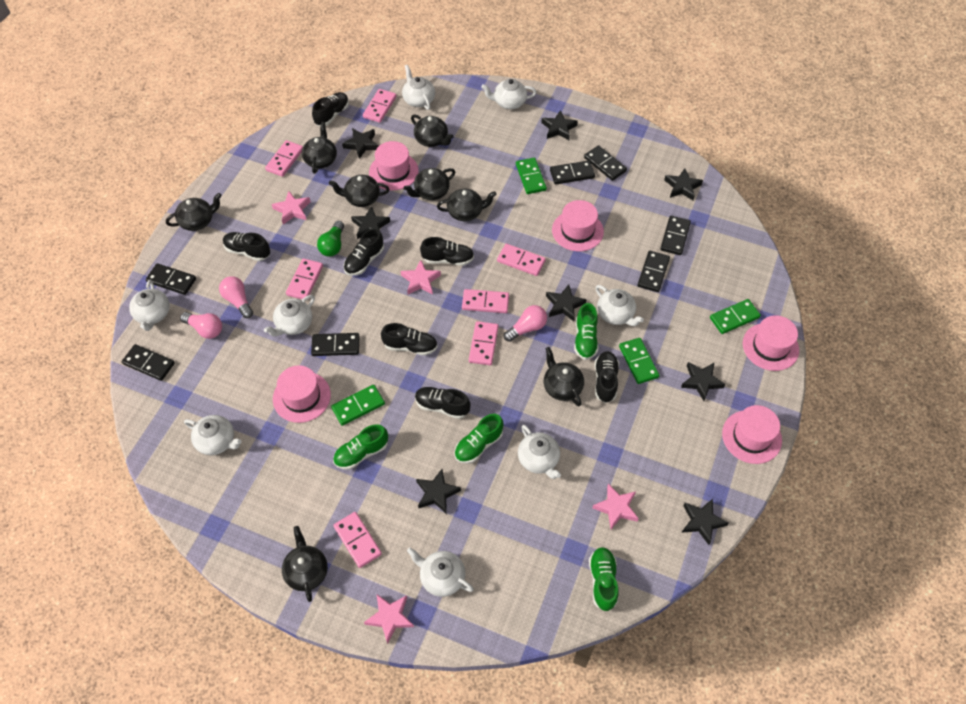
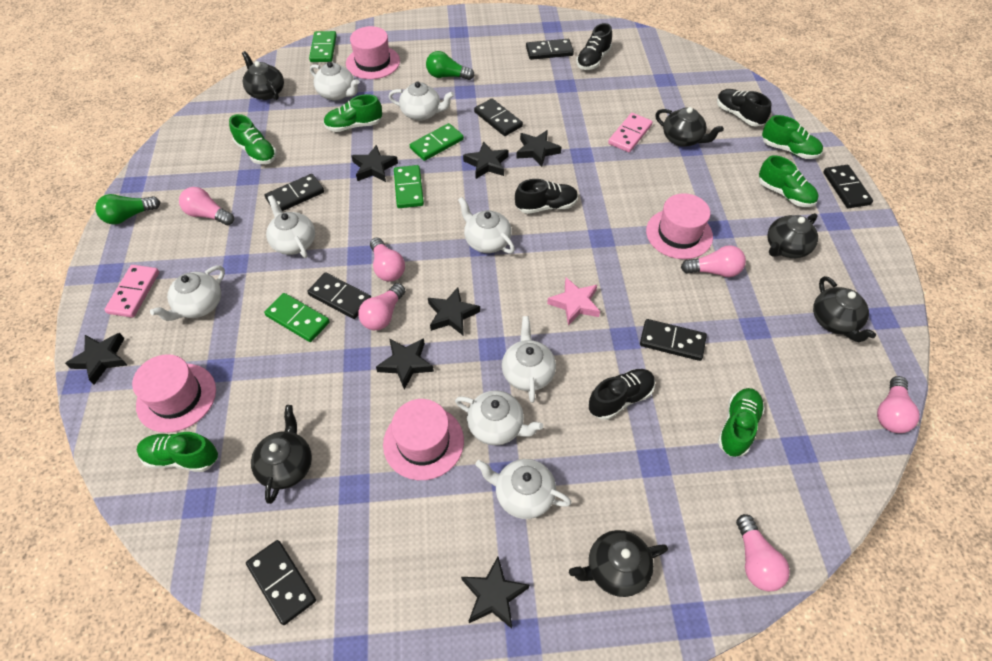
black shoe: 7 -> 4
black star: 8 -> 7
black teapot: 8 -> 6
green light bulb: 1 -> 2
green shoe: 4 -> 6
pink domino: 7 -> 2
pink hat: 5 -> 4
pink light bulb: 3 -> 6
pink star: 4 -> 1

